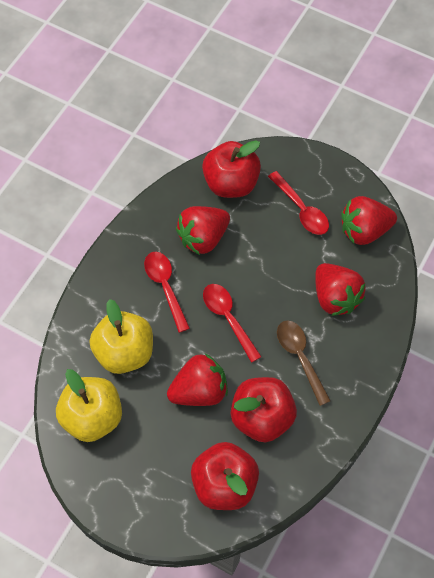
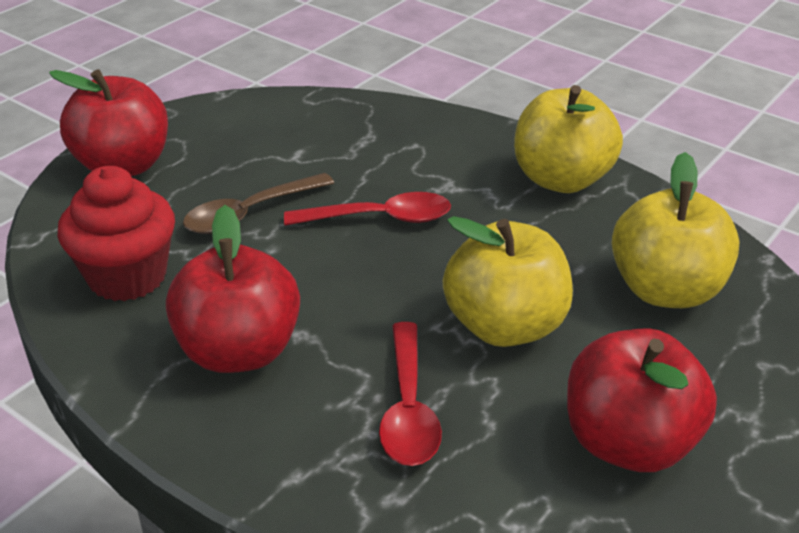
red cupcake: 0 -> 1
red spoon: 3 -> 2
red strawberry: 4 -> 0
yellow apple: 2 -> 3

